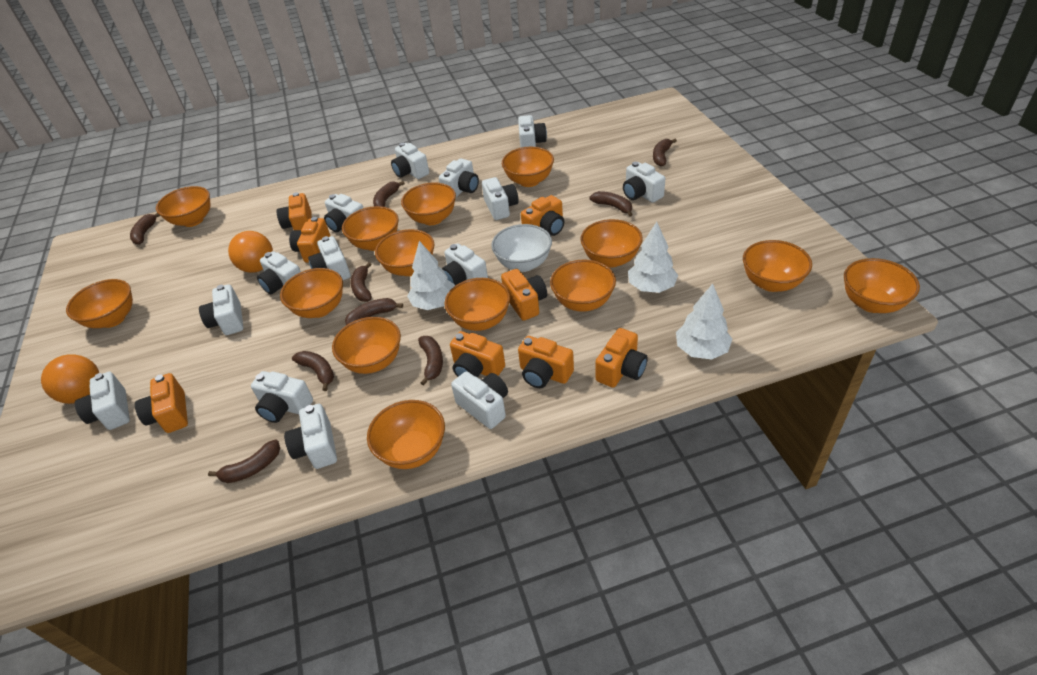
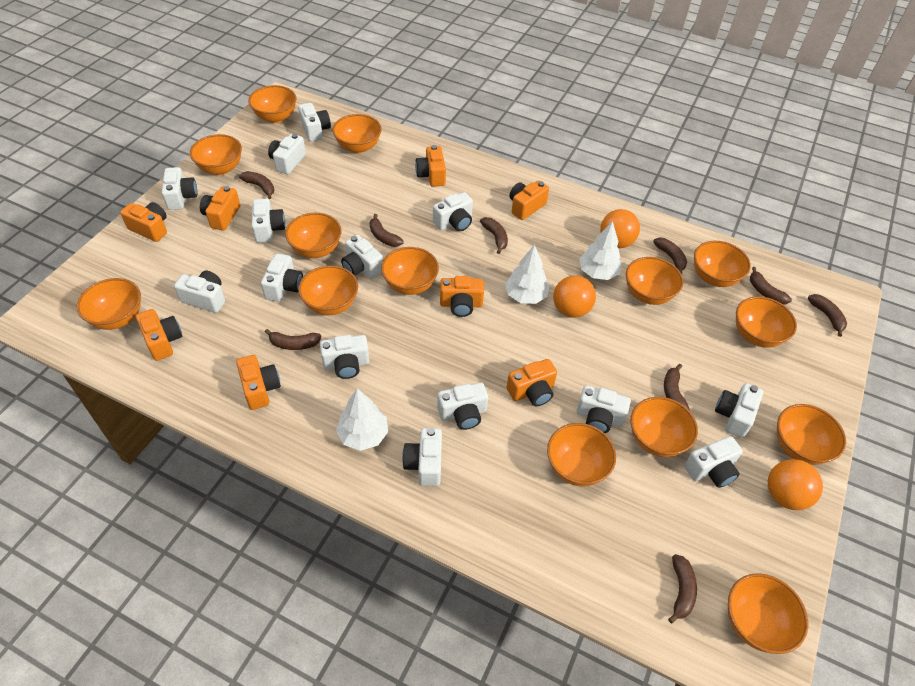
orange ball: 2 -> 3
white bowl: 1 -> 0

